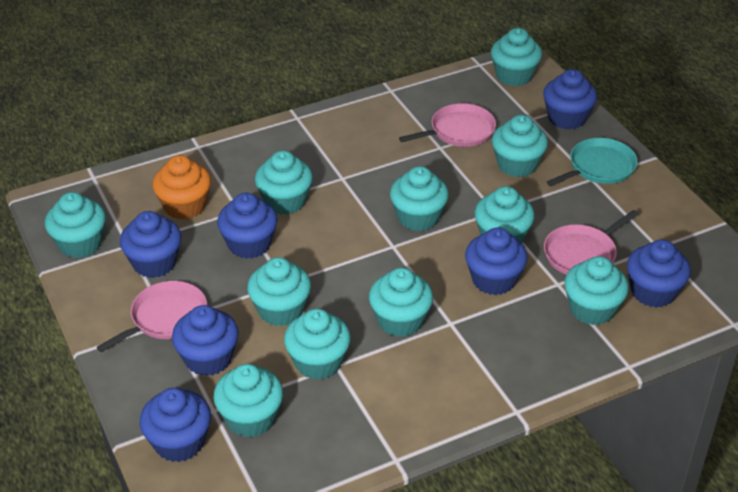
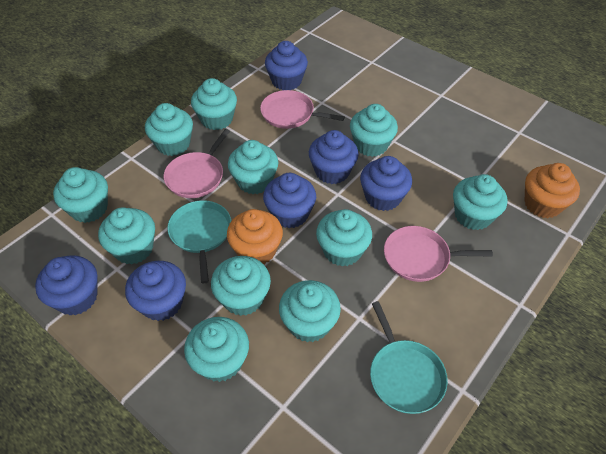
blue cupcake: 7 -> 6
orange cupcake: 1 -> 2
turquoise pan: 1 -> 2

